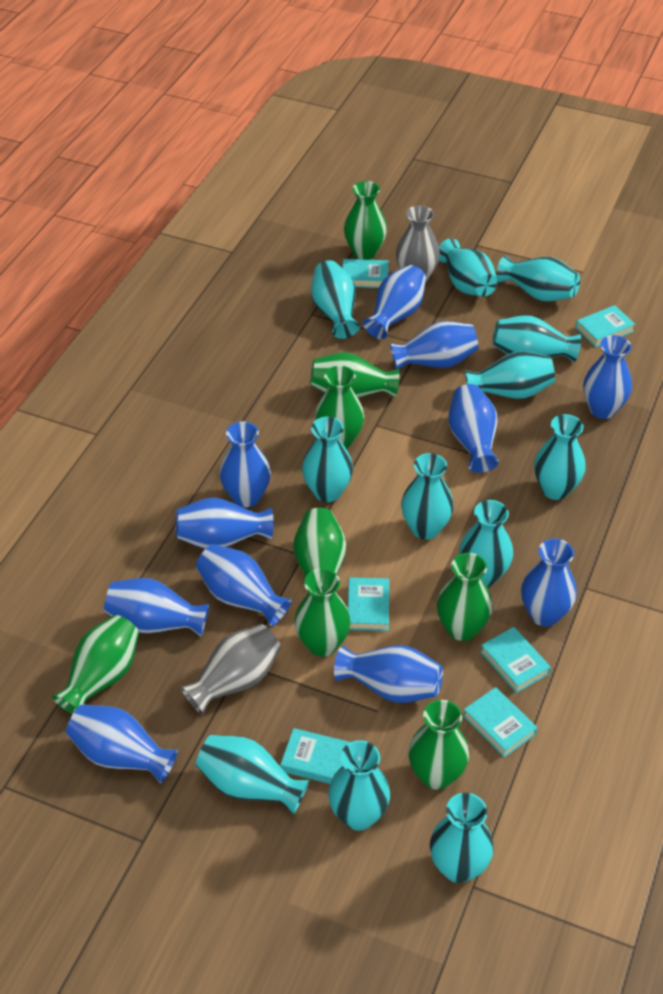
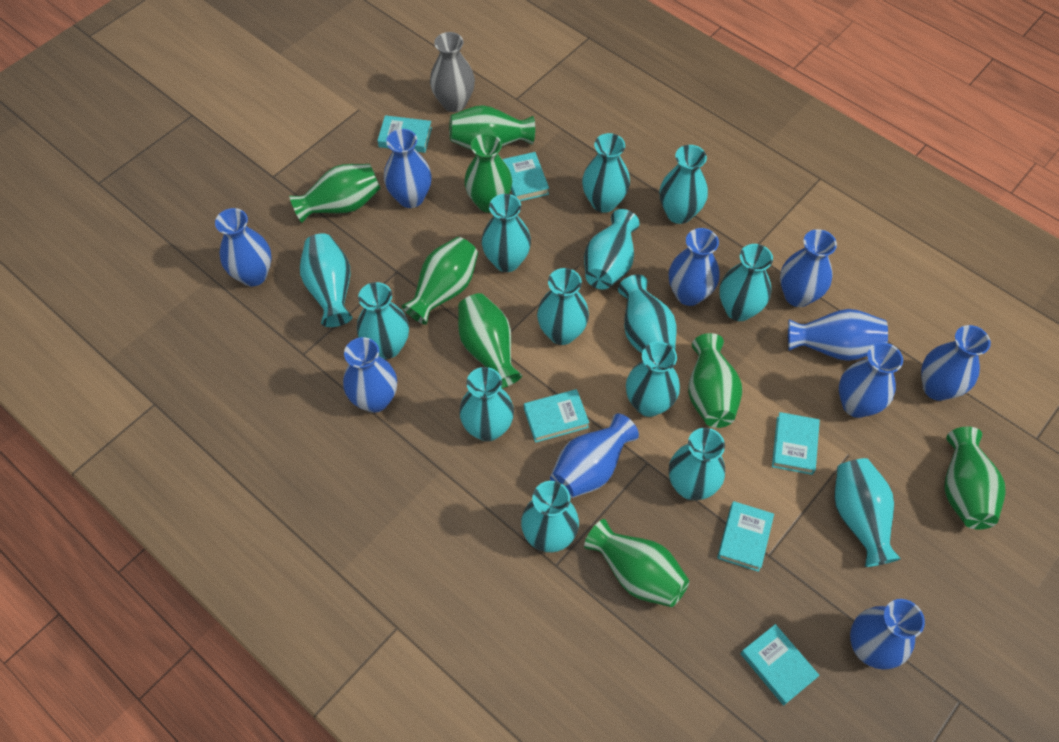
blue vase: 11 -> 10
grey vase: 2 -> 1
turquoise vase: 12 -> 14

